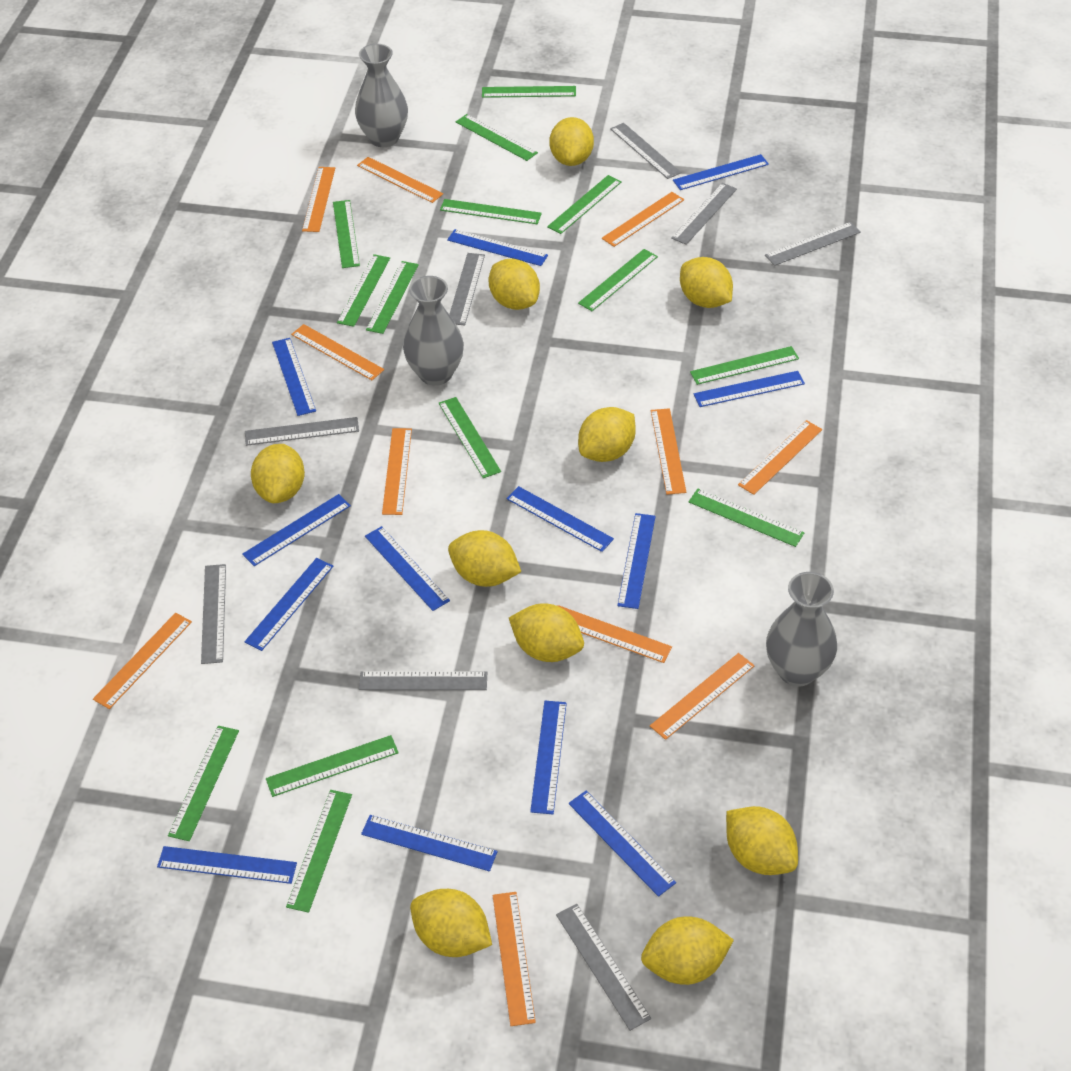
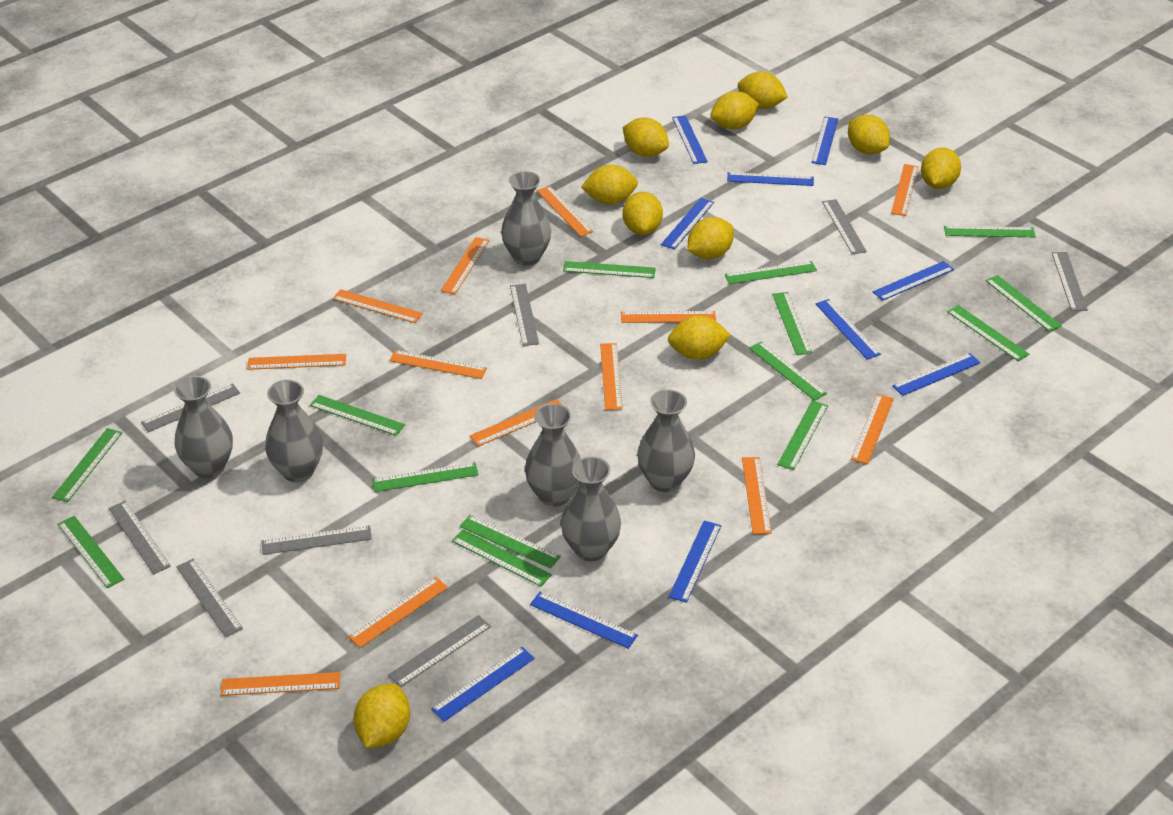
blue ruler: 13 -> 10
grey vase: 3 -> 6
orange ruler: 11 -> 13

